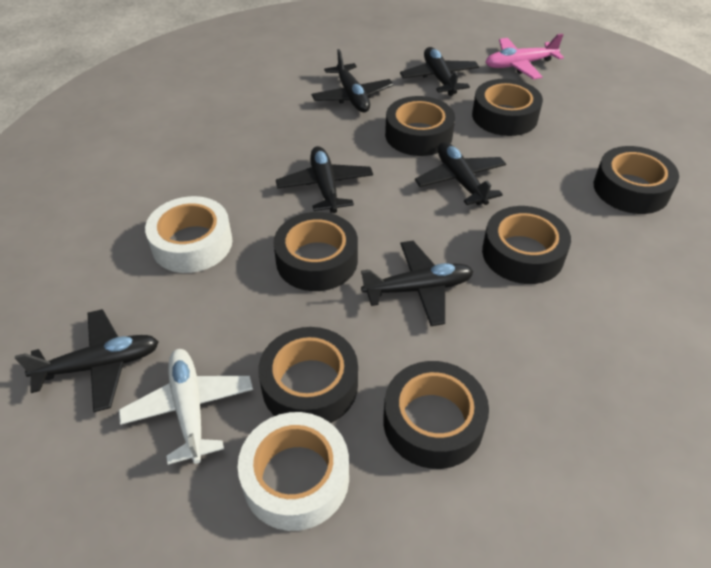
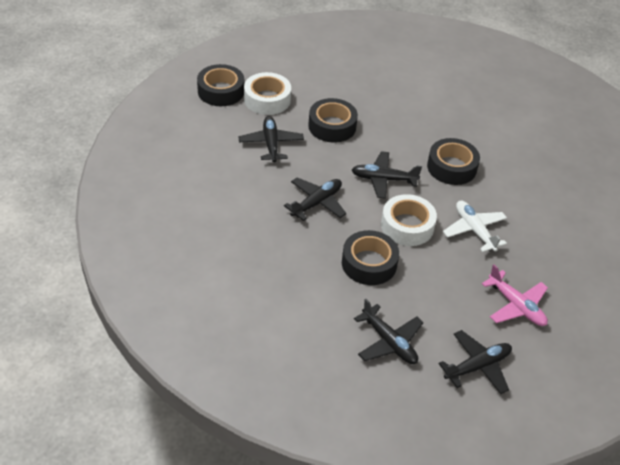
black plane: 6 -> 5
black tape: 7 -> 4

